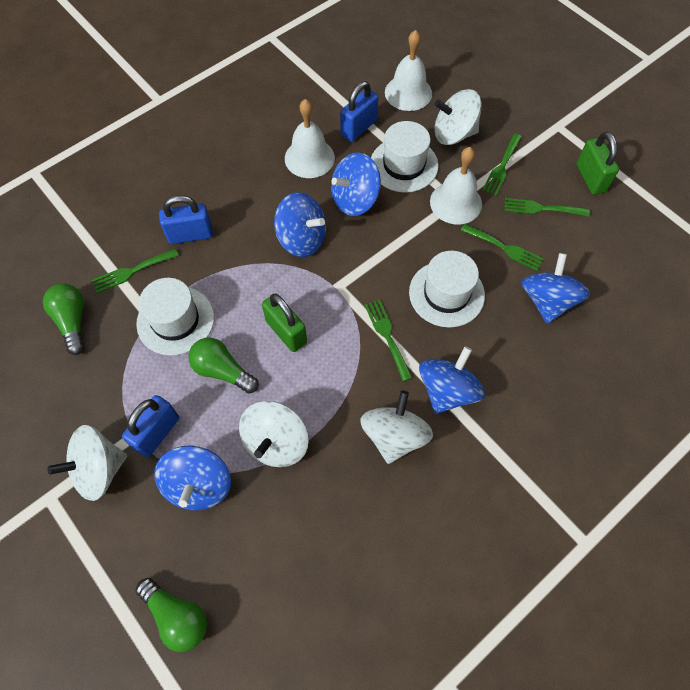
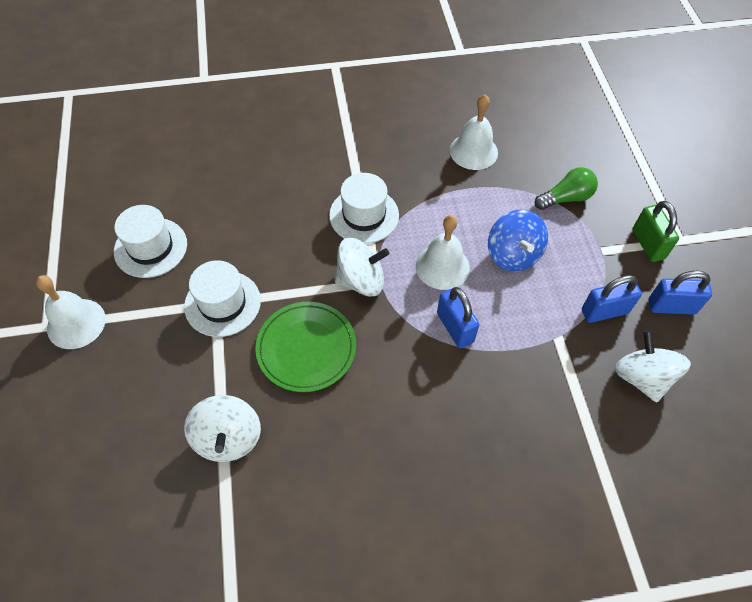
blue spinning top: 5 -> 1
green fork: 5 -> 0
green light bulb: 3 -> 1
green padlock: 2 -> 1
green plate: 0 -> 1
white spinning top: 4 -> 3

